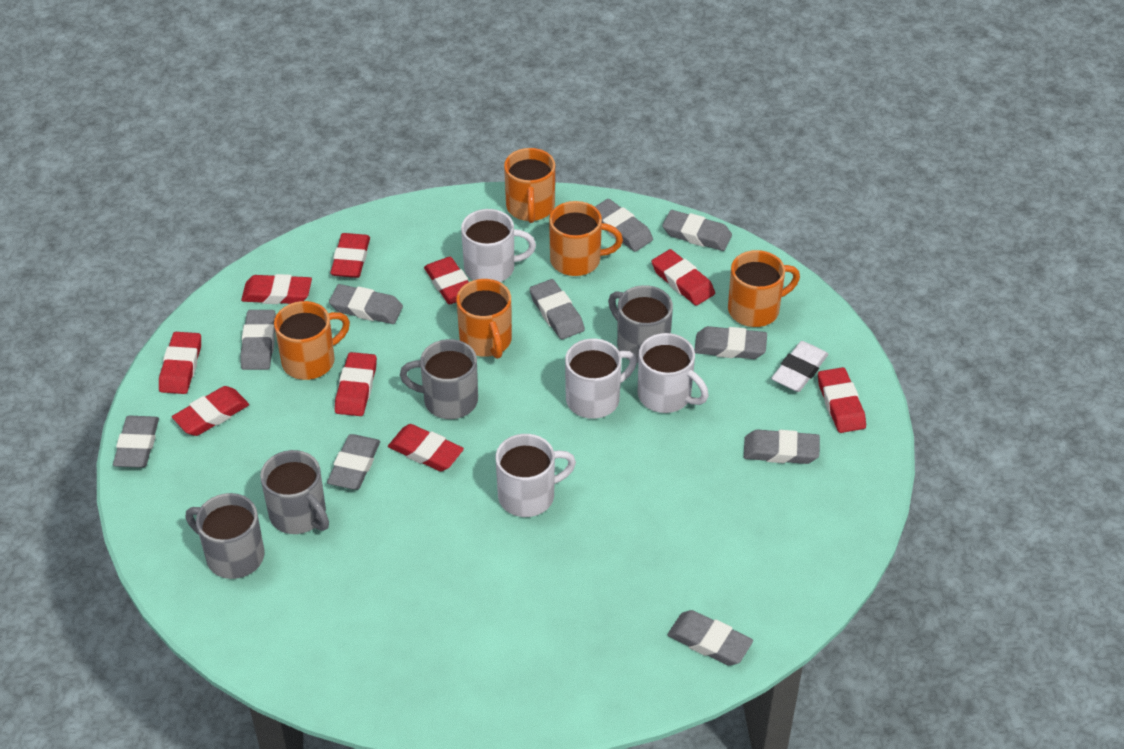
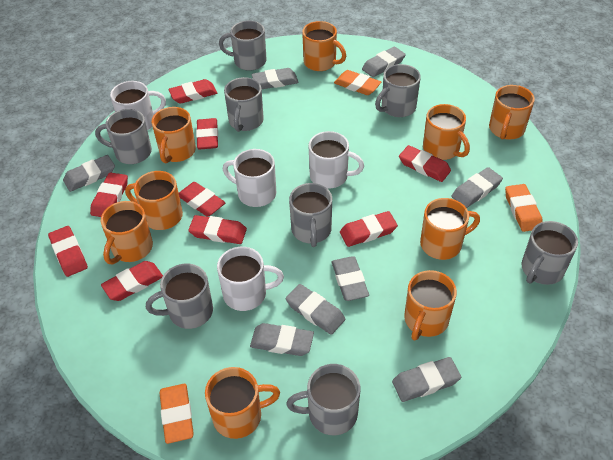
grey eraser: 10 -> 8
grey mug: 4 -> 8
orange eraser: 0 -> 3
orange mug: 5 -> 9
white eraser: 1 -> 0

